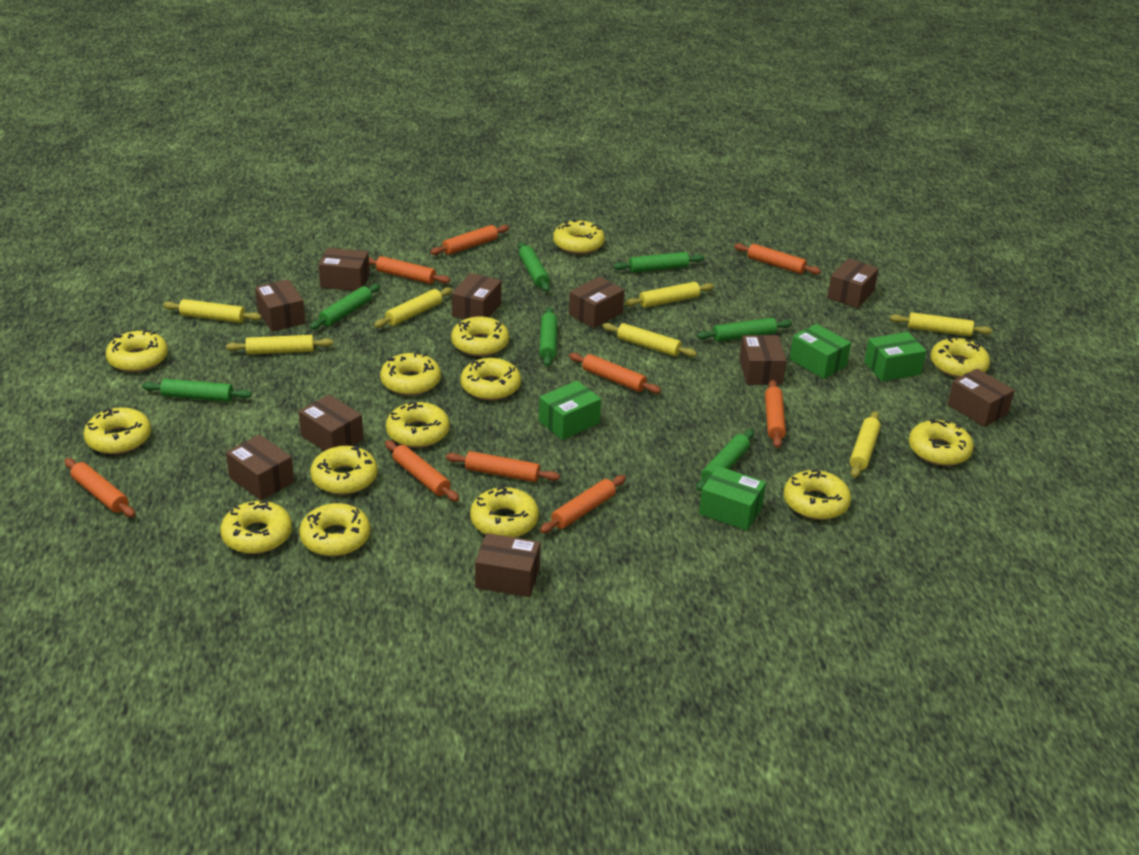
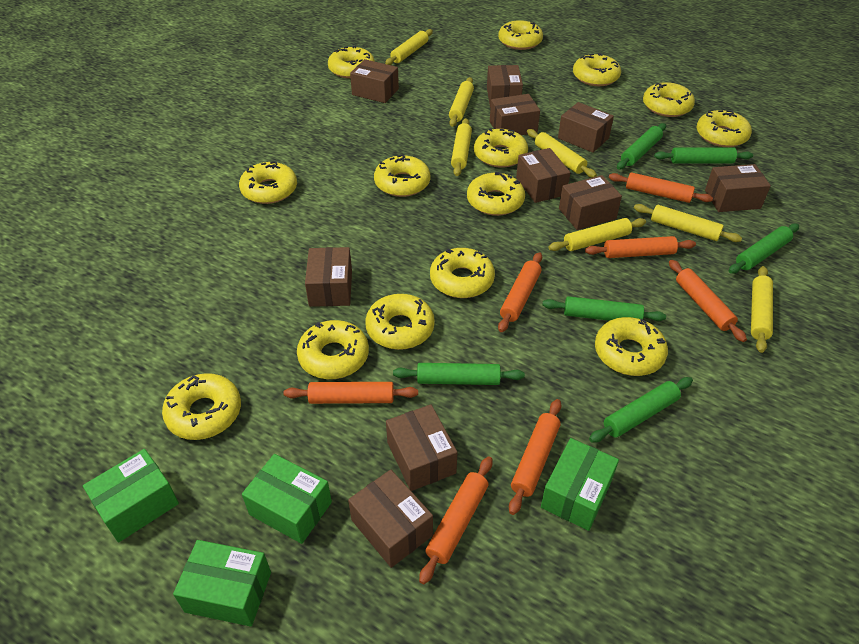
green rolling pin: 7 -> 6
orange rolling pin: 9 -> 7

